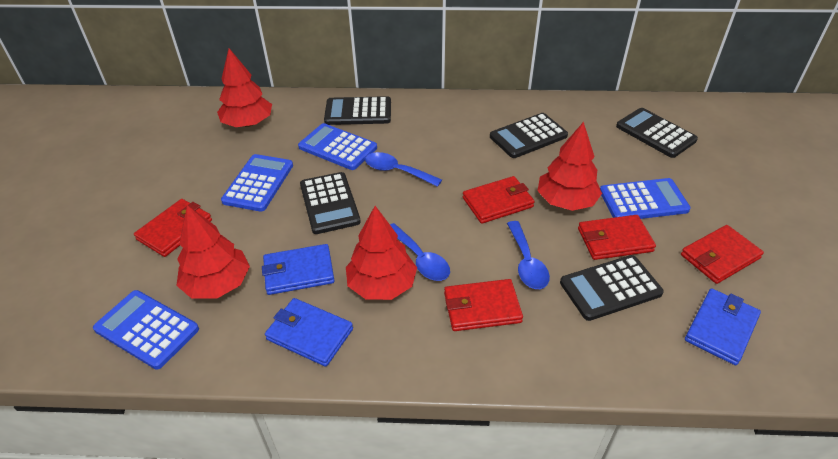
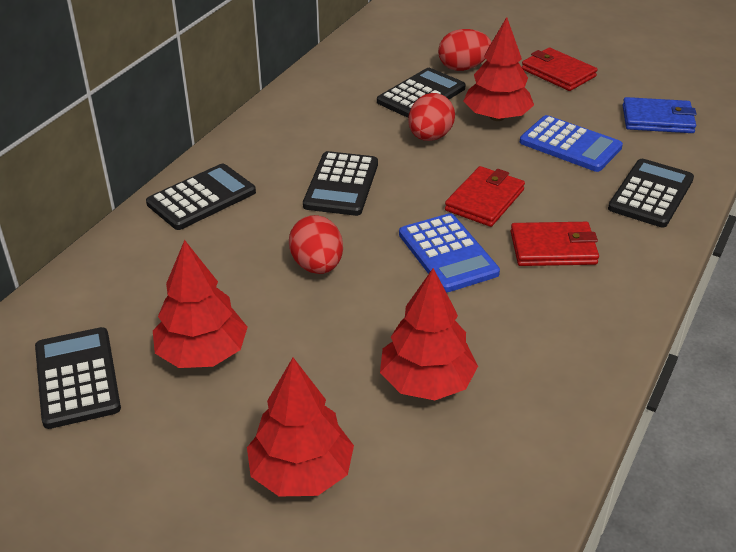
blue calculator: 4 -> 2
blue spoon: 3 -> 0
blue wallet: 3 -> 1
red egg: 0 -> 3
red wallet: 5 -> 3

